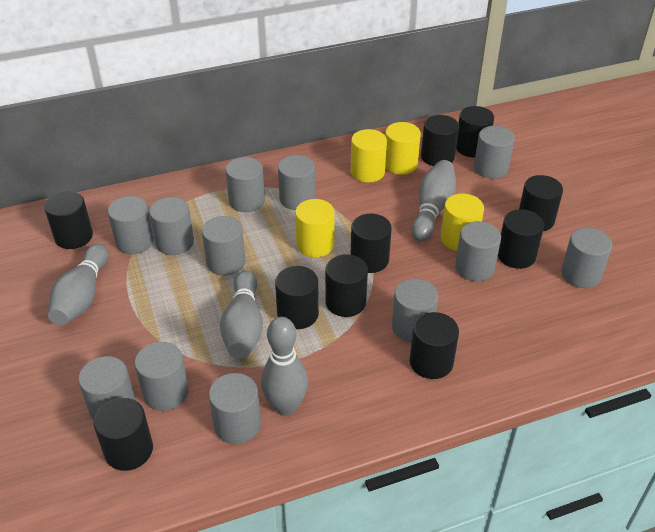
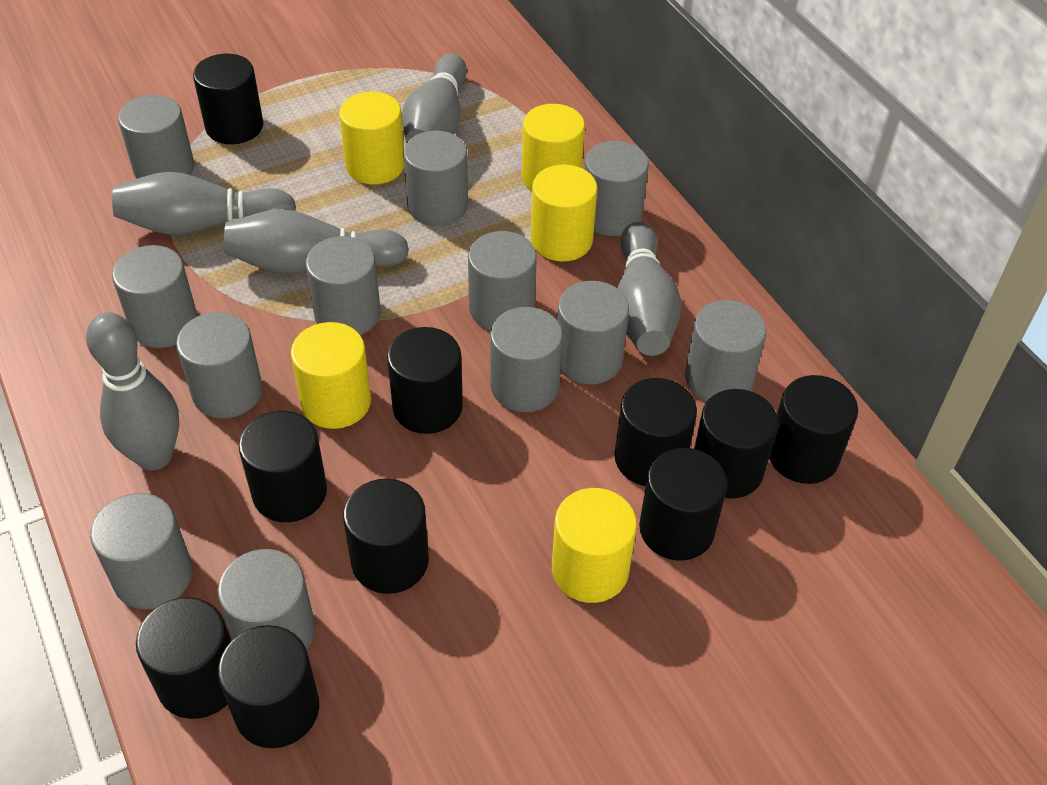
grey bowling pin: 4 -> 5
yellow cylinder: 4 -> 5

